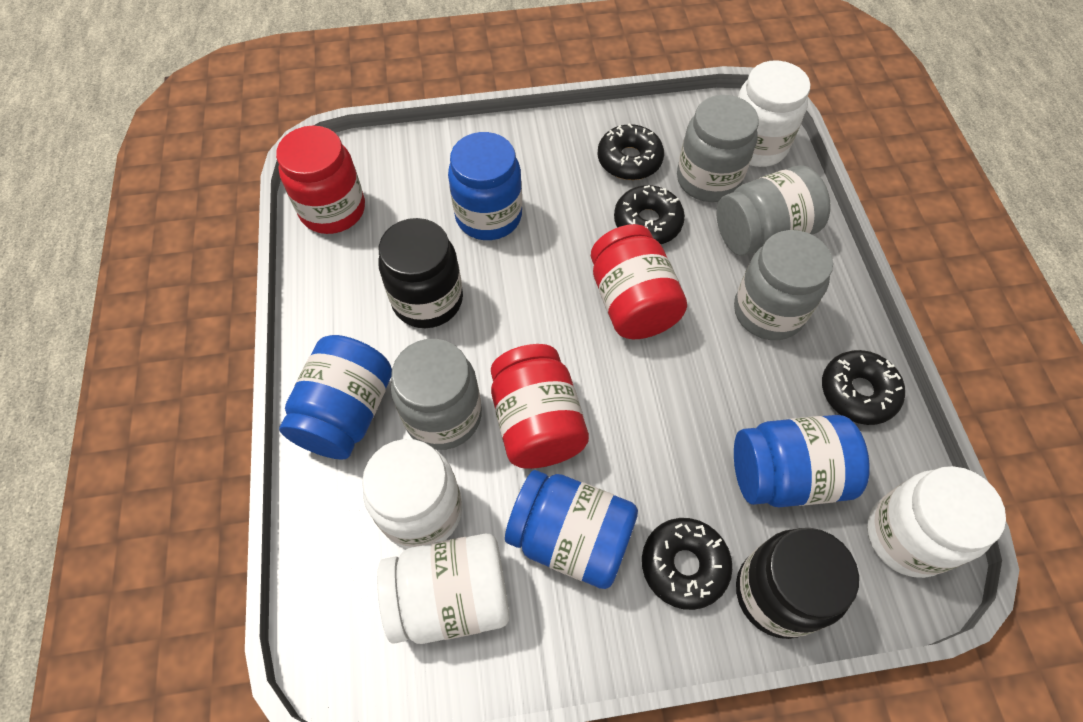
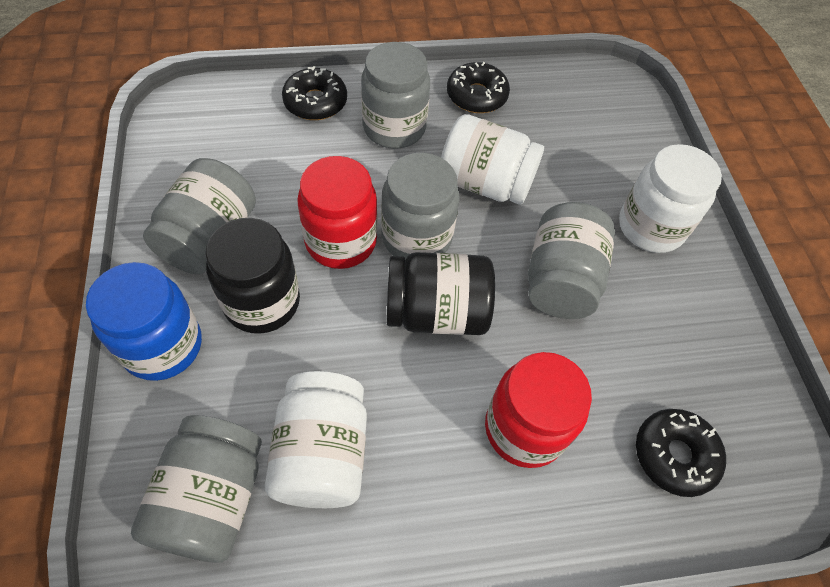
black donut: 4 -> 3
blue jar: 4 -> 1
grey jar: 4 -> 5
red jar: 3 -> 2
white jar: 4 -> 3

